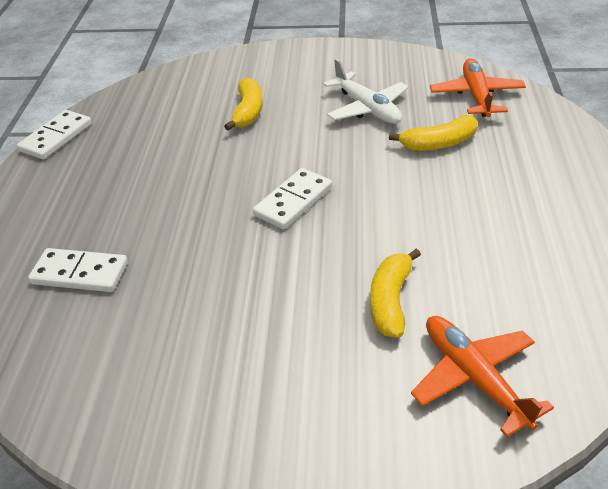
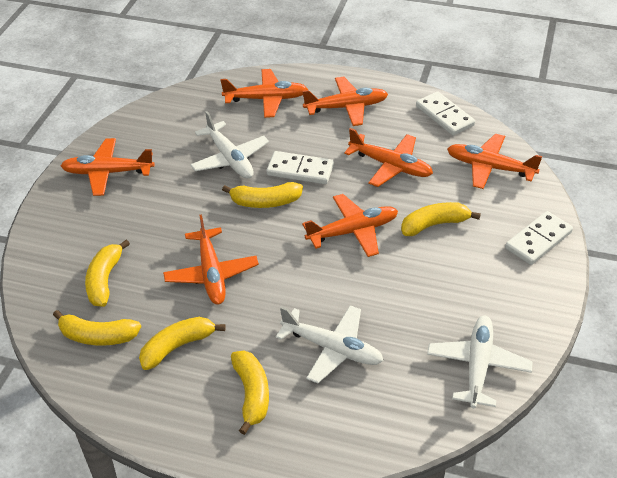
orange plane: 2 -> 7
white plane: 1 -> 3
yellow banana: 3 -> 6

